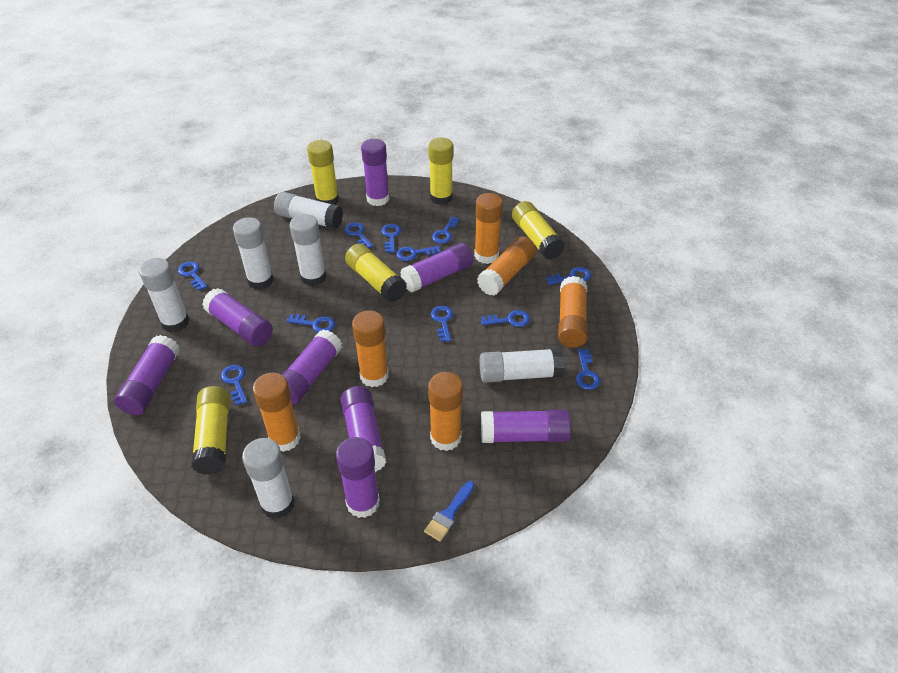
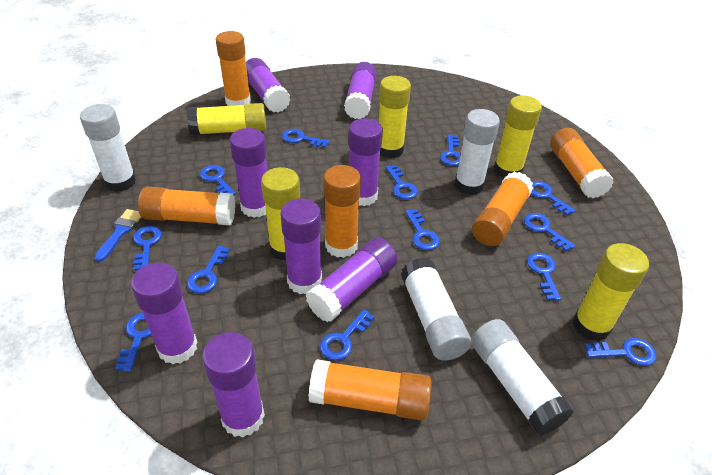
blue key: 11 -> 13
white glue stick: 6 -> 4

